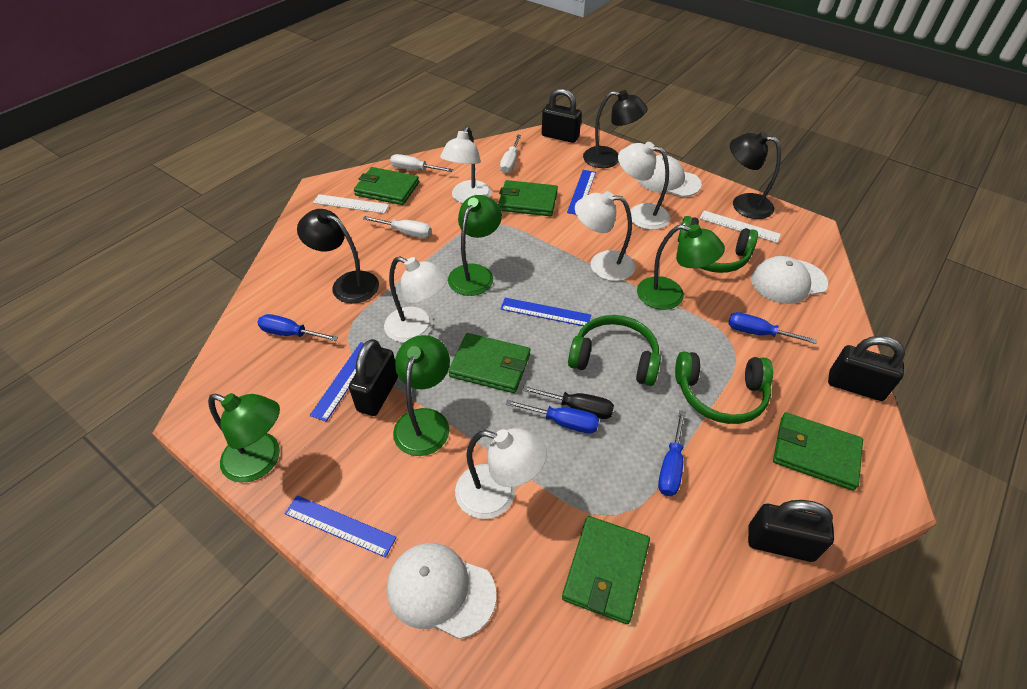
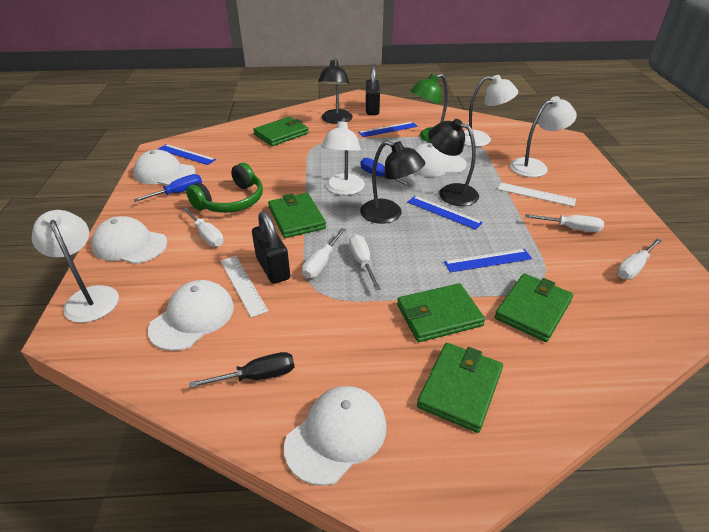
black padlock: 4 -> 2
blue screwdriver: 4 -> 2
green headphones: 3 -> 1
green lamp: 4 -> 1
white cap: 3 -> 5
white lamp: 5 -> 4
white screwdriver: 3 -> 5

